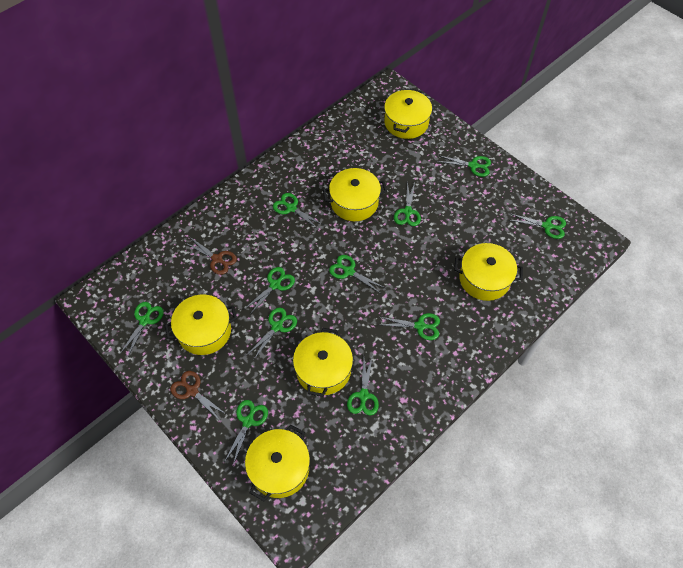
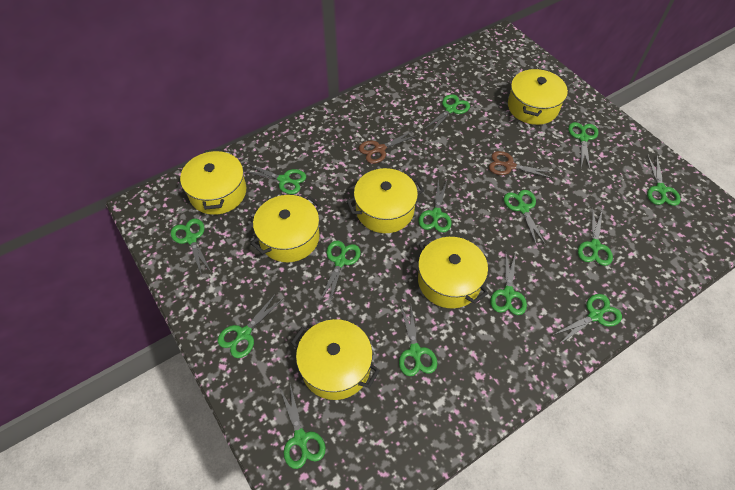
green scissors: 11 -> 14

